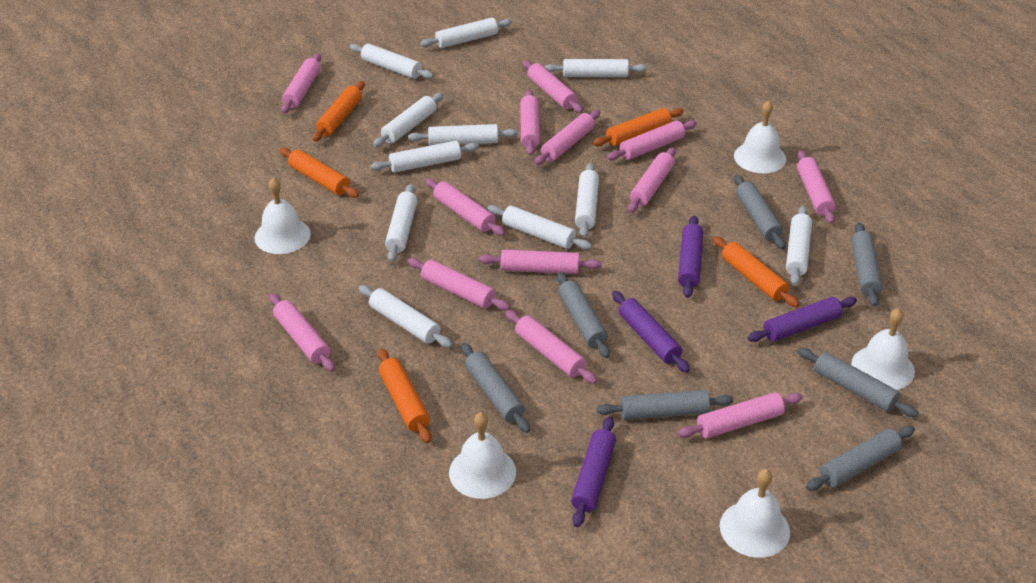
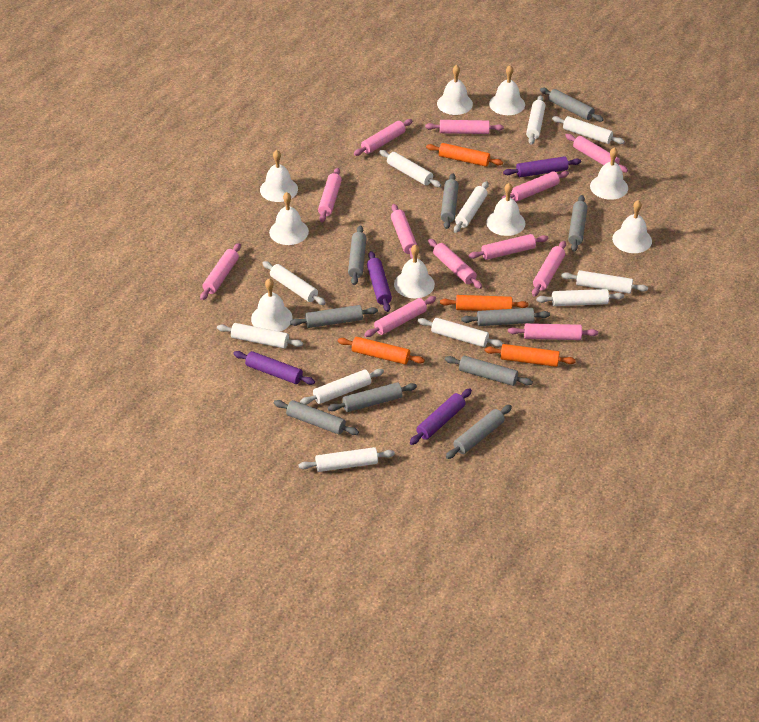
grey rolling pin: 7 -> 10
orange rolling pin: 5 -> 4
pink rolling pin: 13 -> 12
white bell: 5 -> 9

